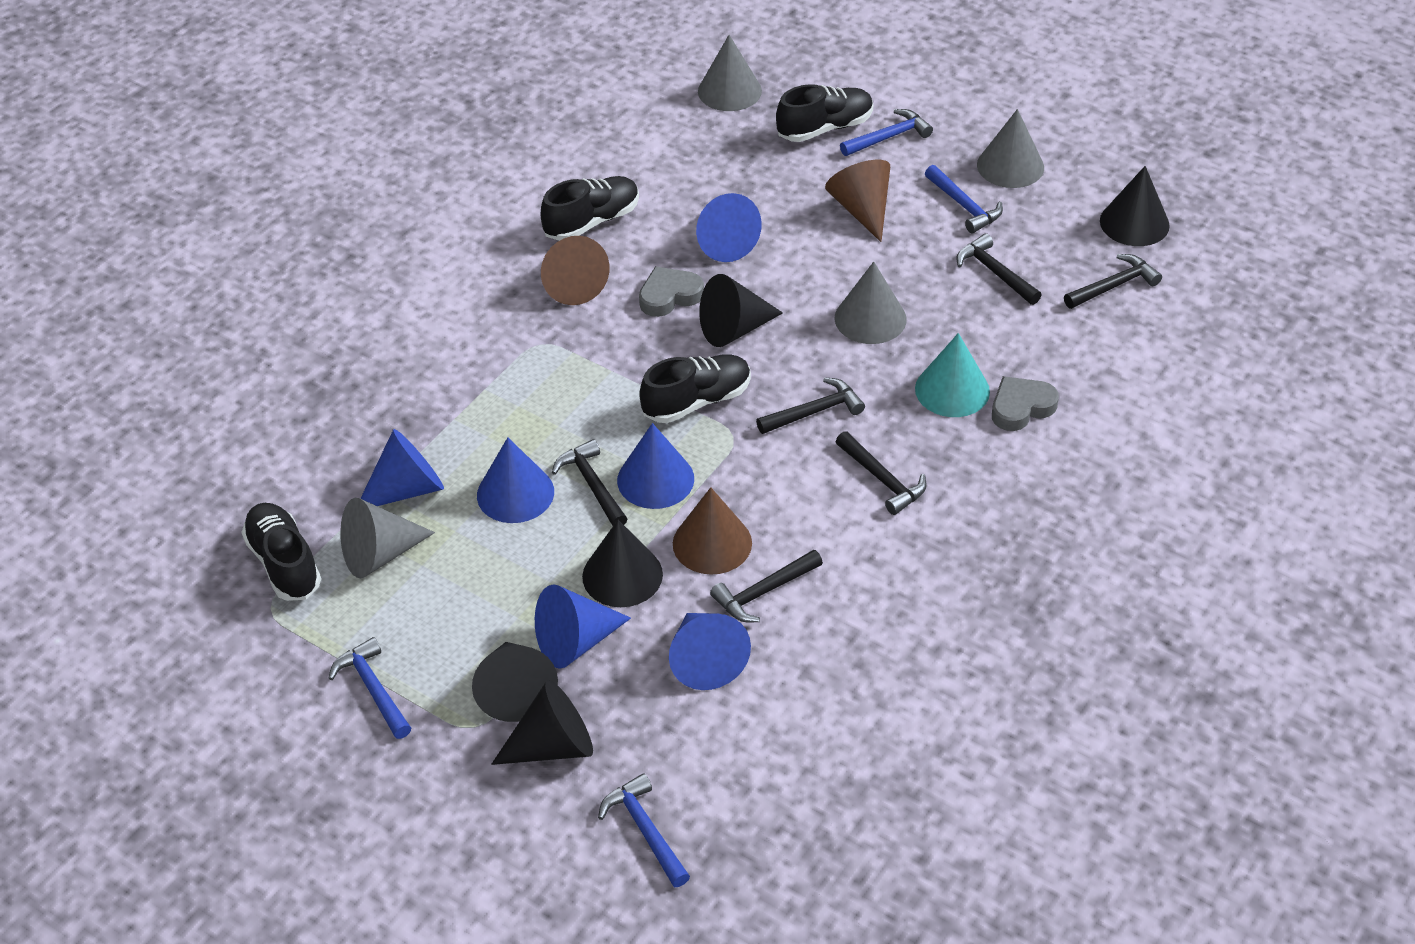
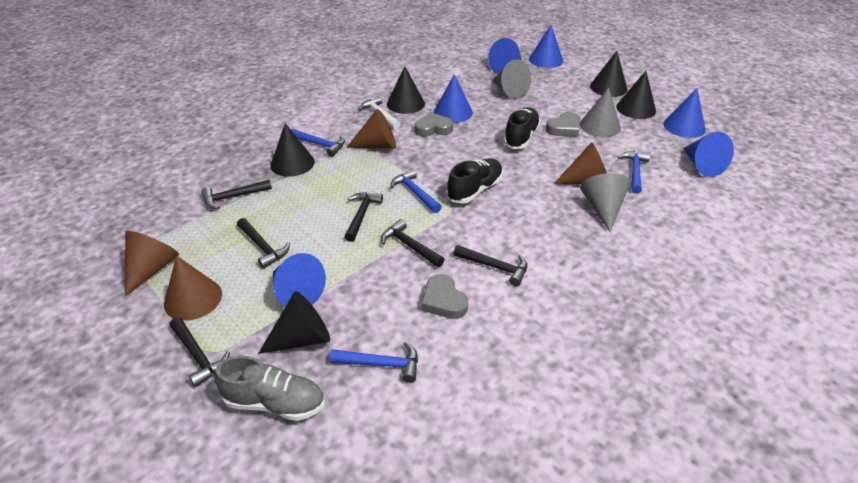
black shoe: 4 -> 2
brown cone: 3 -> 4
grey cone: 4 -> 3
grey heart: 2 -> 3
grey shoe: 0 -> 1
turquoise cone: 1 -> 0
white hammer: 0 -> 1

